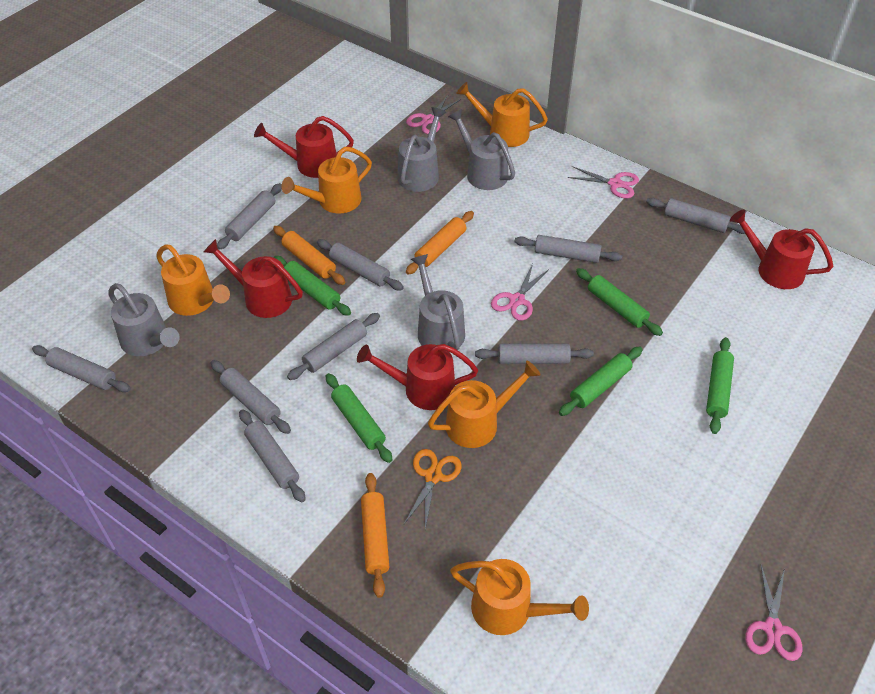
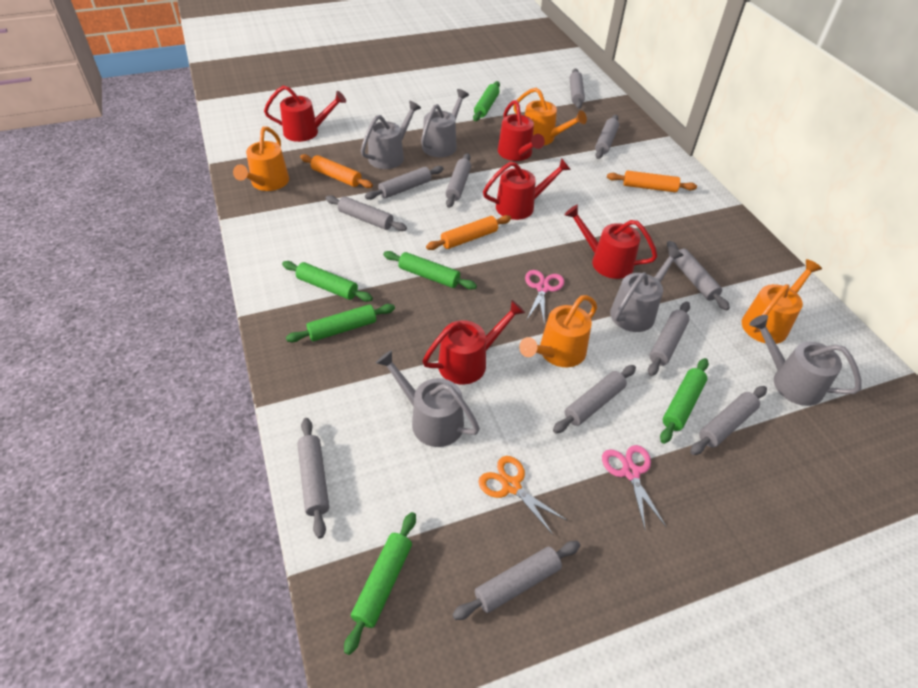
green rolling pin: 5 -> 6
grey rolling pin: 9 -> 11
grey watering can: 4 -> 5
orange watering can: 5 -> 4
pink scissors: 4 -> 2
red watering can: 4 -> 5

